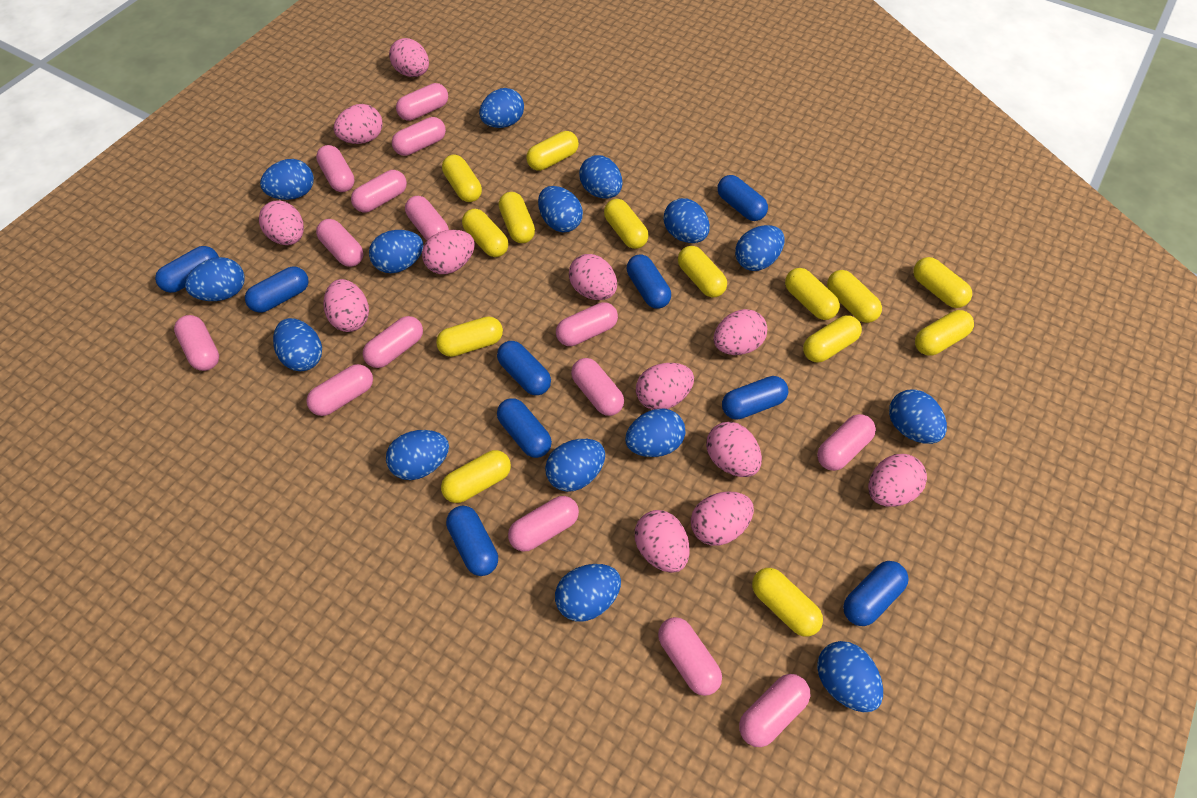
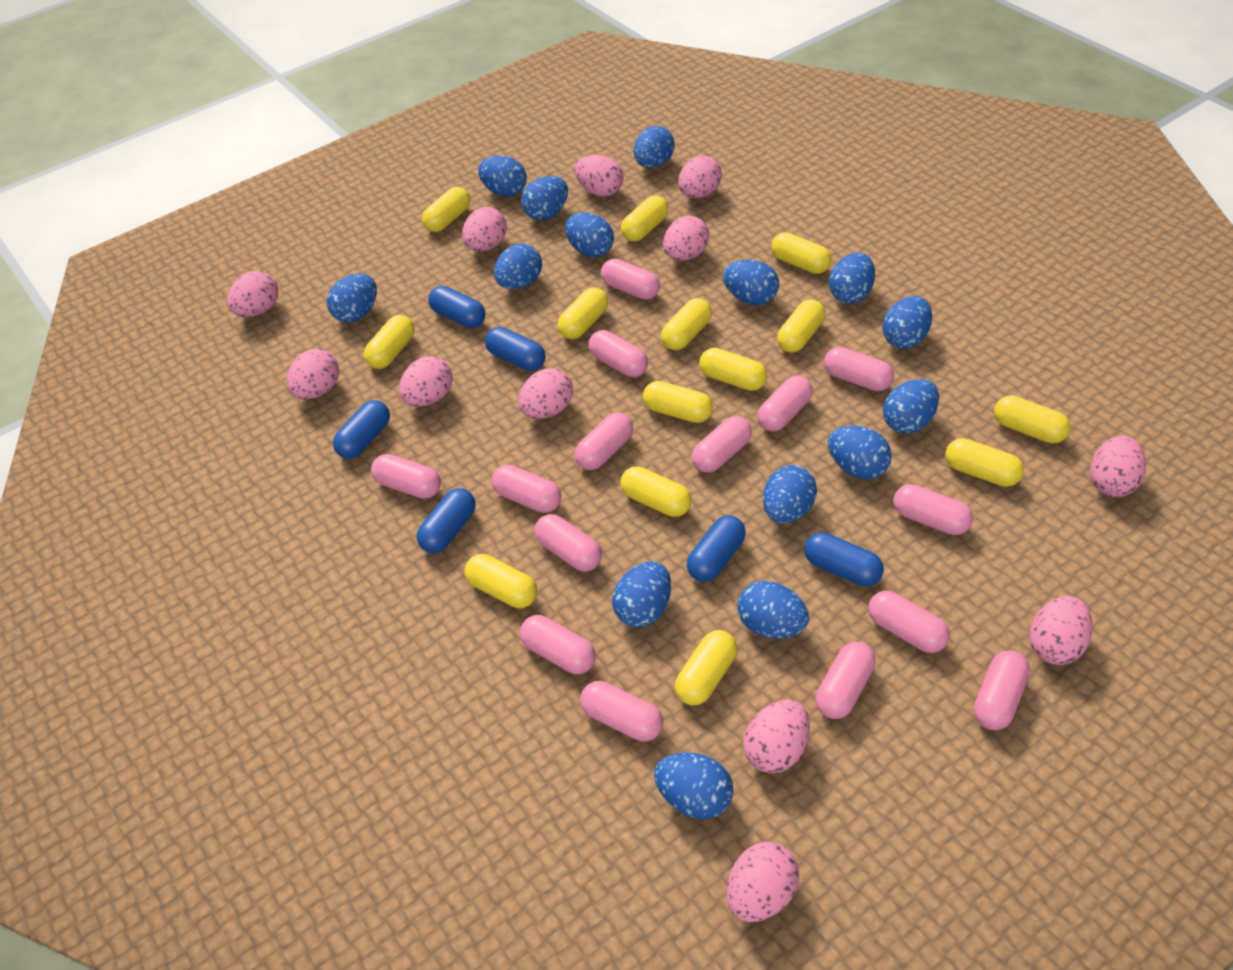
blue capsule: 9 -> 6

